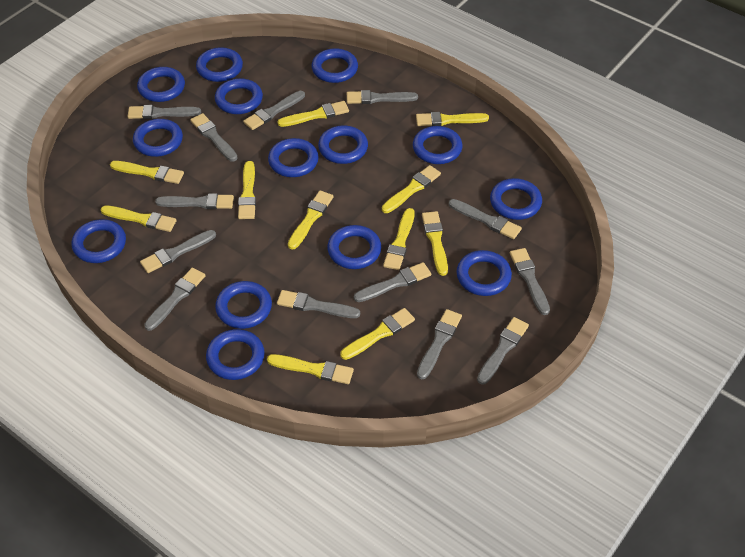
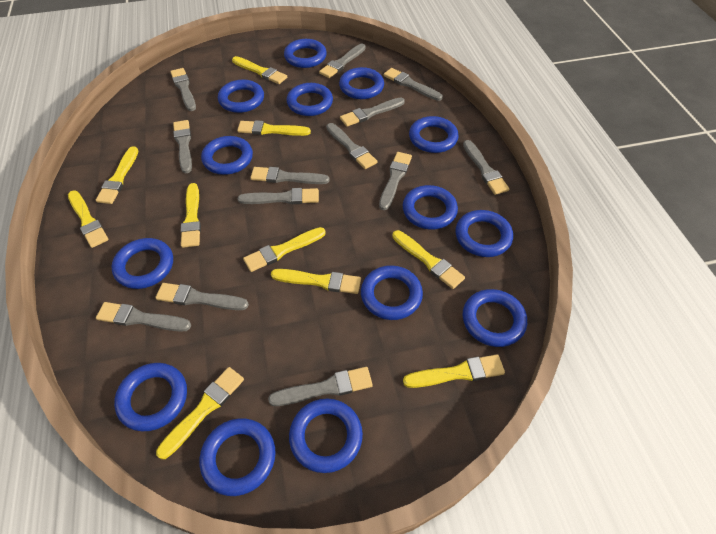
yellow brush: 11 -> 10

